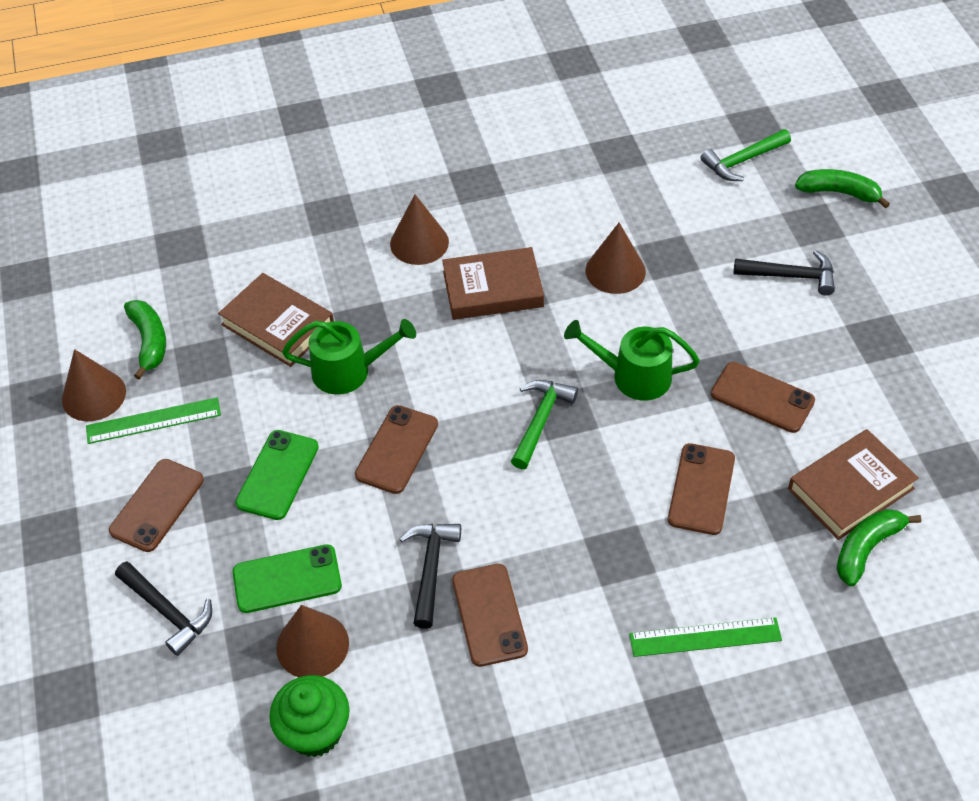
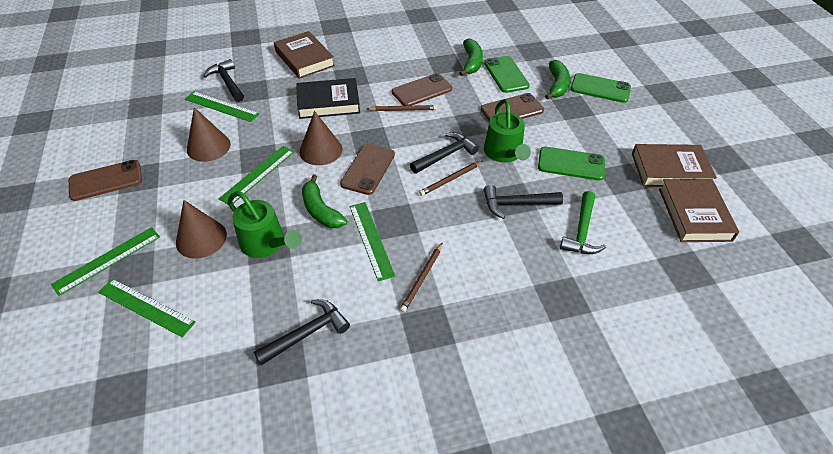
black book: 0 -> 1
black hammer: 3 -> 4
brown cone: 4 -> 3
brown pencil: 0 -> 3
brown phone: 5 -> 4
green cupcake: 1 -> 0
green hammer: 2 -> 1
green phone: 2 -> 3
green ruler: 2 -> 5

